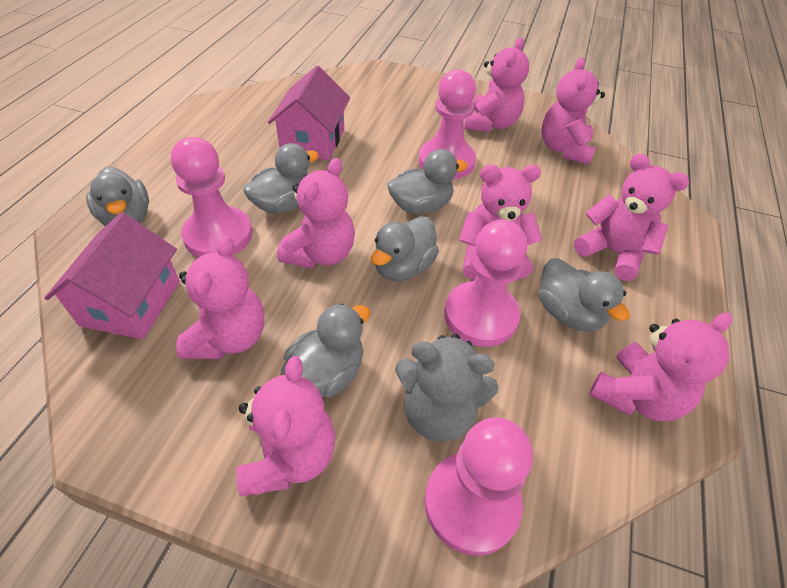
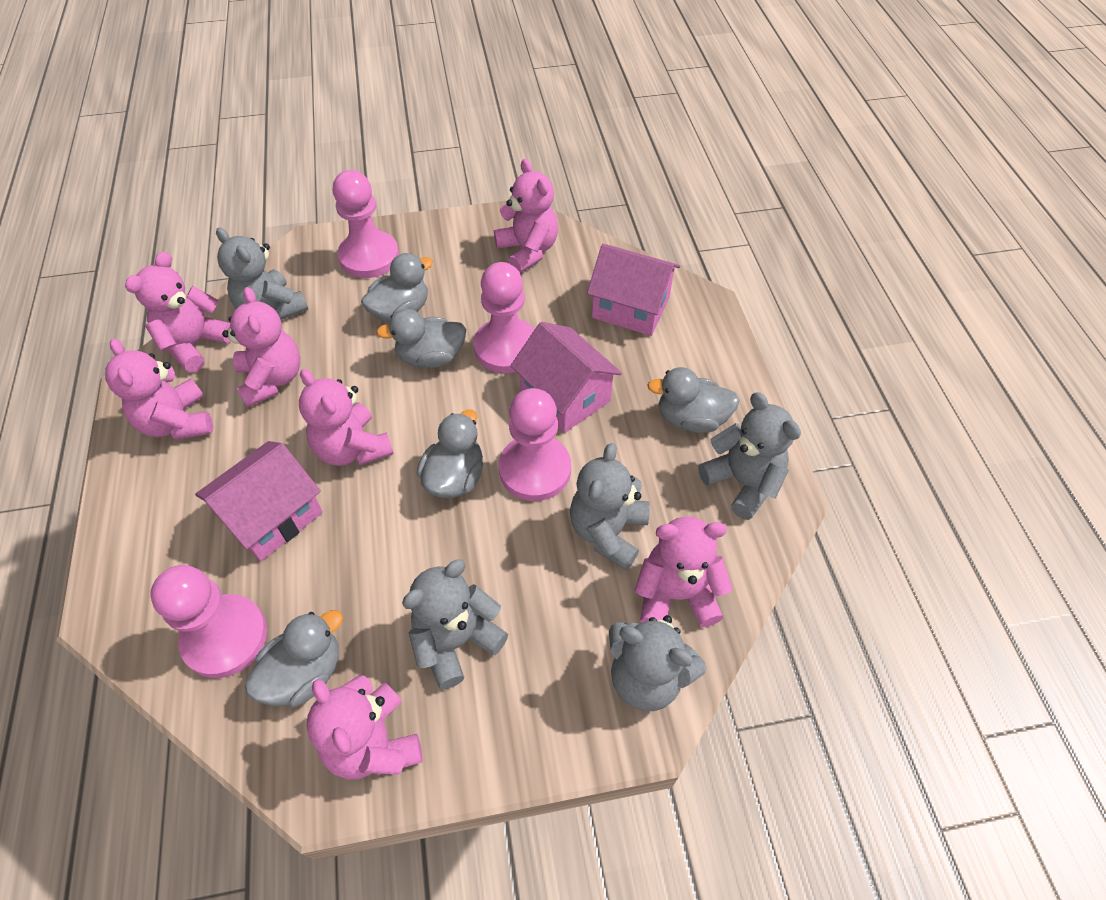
grey duck: 6 -> 5
grey teddy bear: 1 -> 5
pink house: 2 -> 3
pink teddy bear: 8 -> 7

